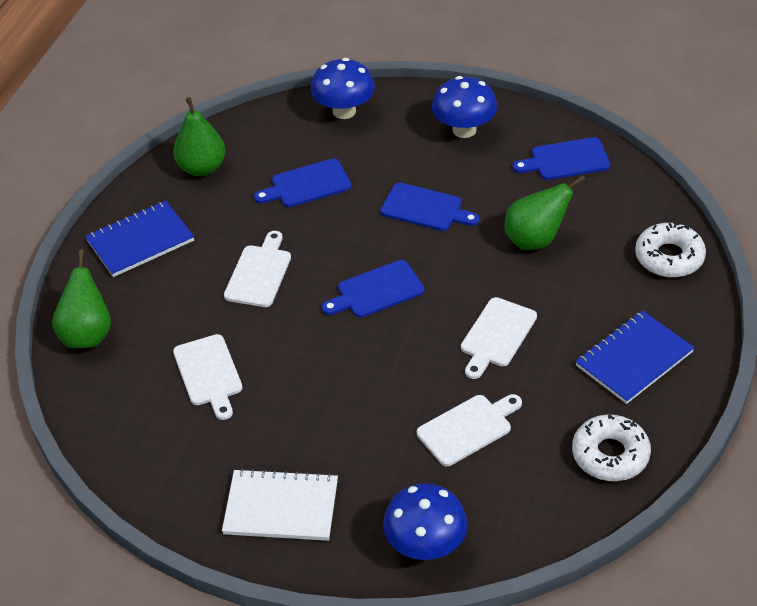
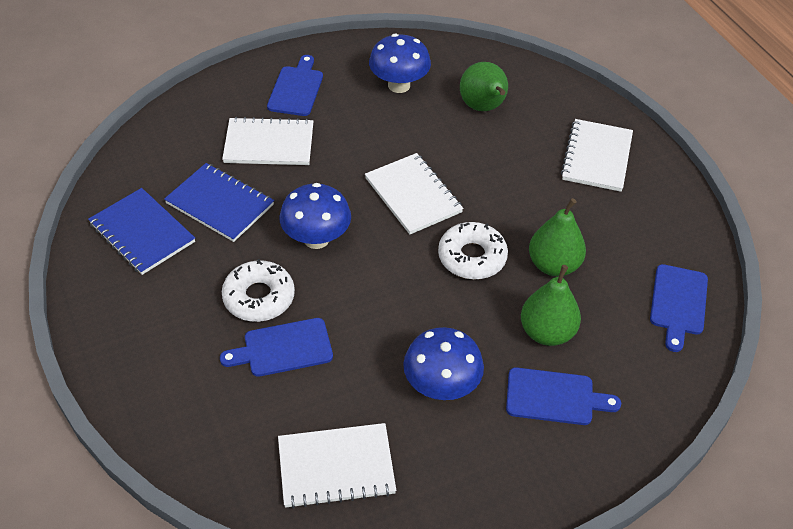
white cutting board: 4 -> 0
white notebook: 1 -> 4

